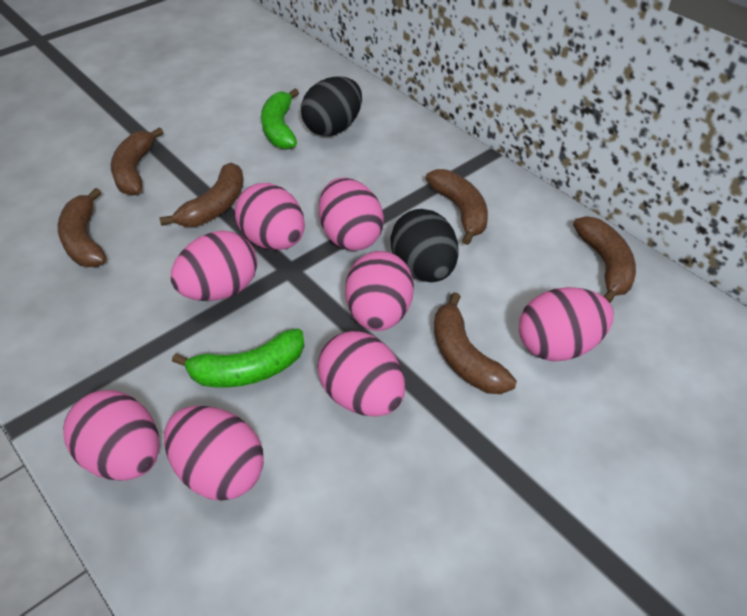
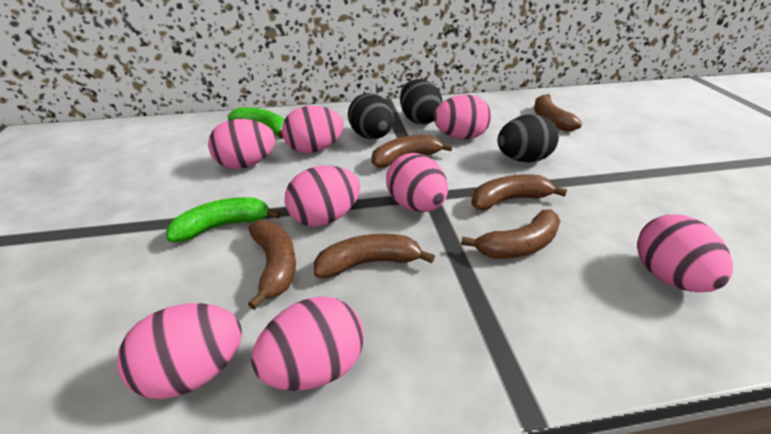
black egg: 2 -> 3

